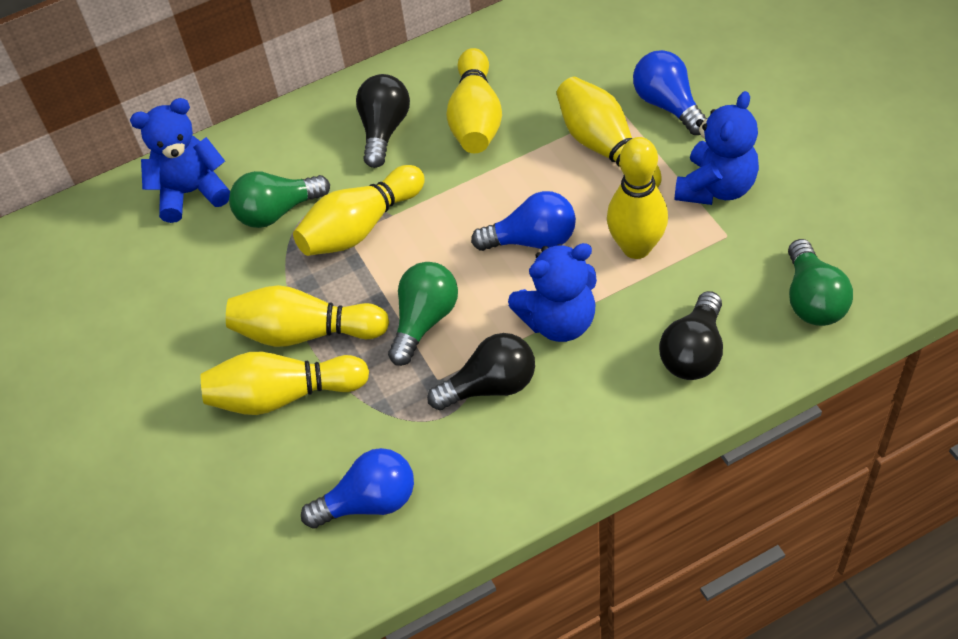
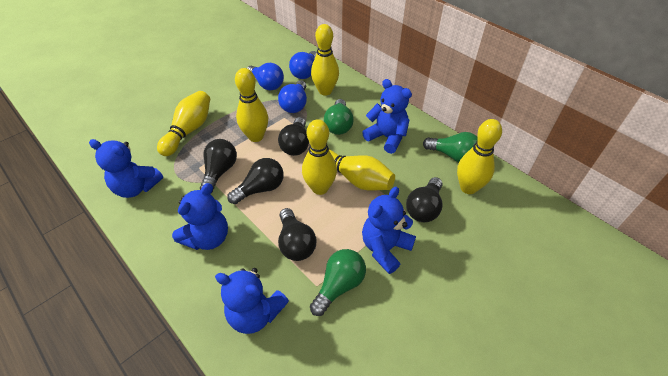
black light bulb: 3 -> 5
blue teddy bear: 3 -> 5

